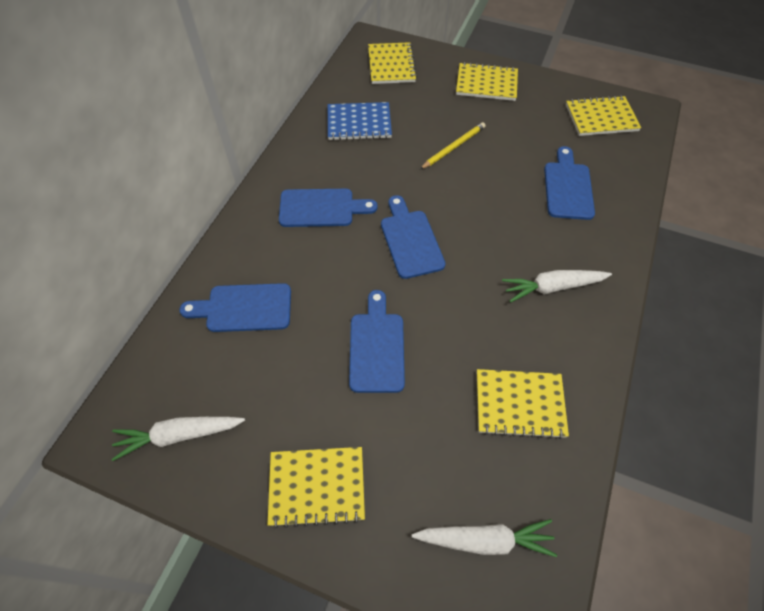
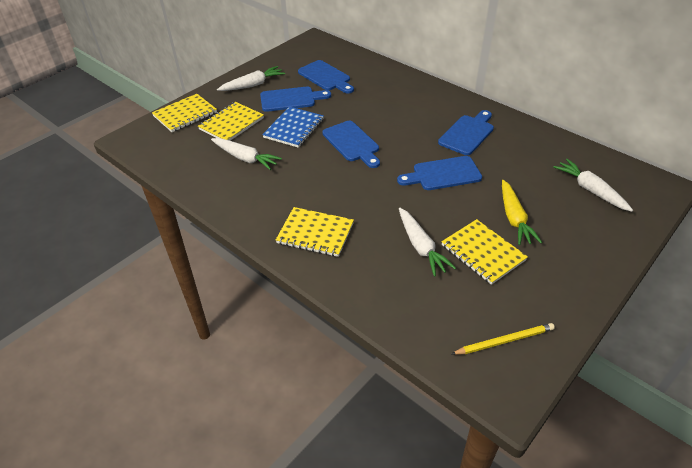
white carrot: 3 -> 4
yellow carrot: 0 -> 1
yellow notebook: 5 -> 4

